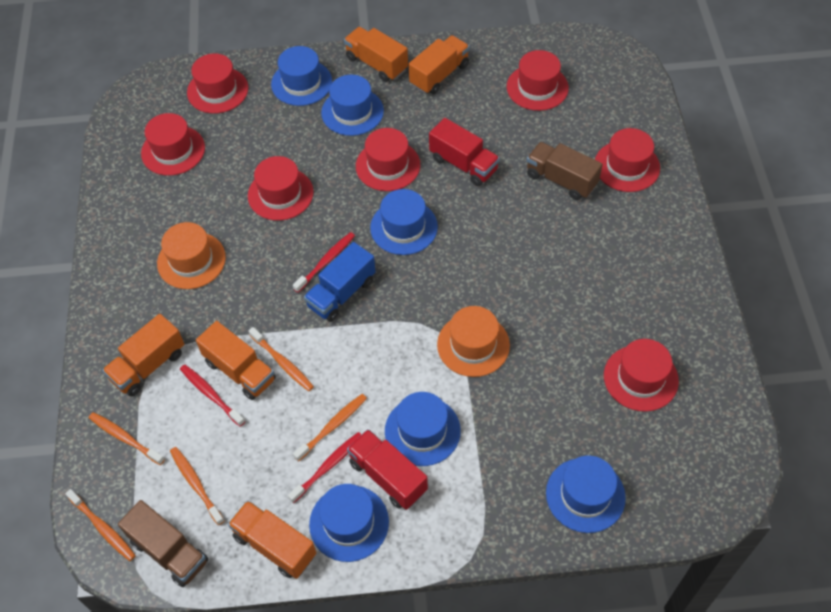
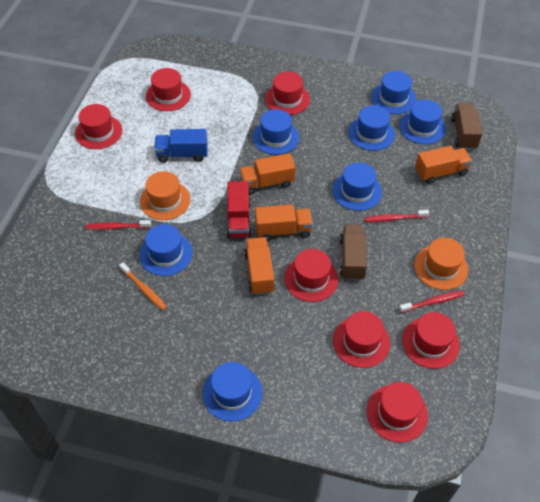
blue hat: 6 -> 7
orange toothbrush: 5 -> 1
orange truck: 5 -> 4
red truck: 2 -> 1

